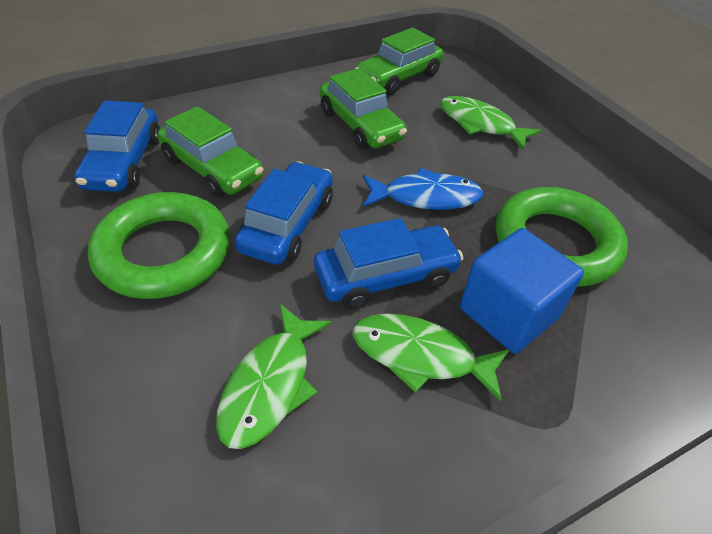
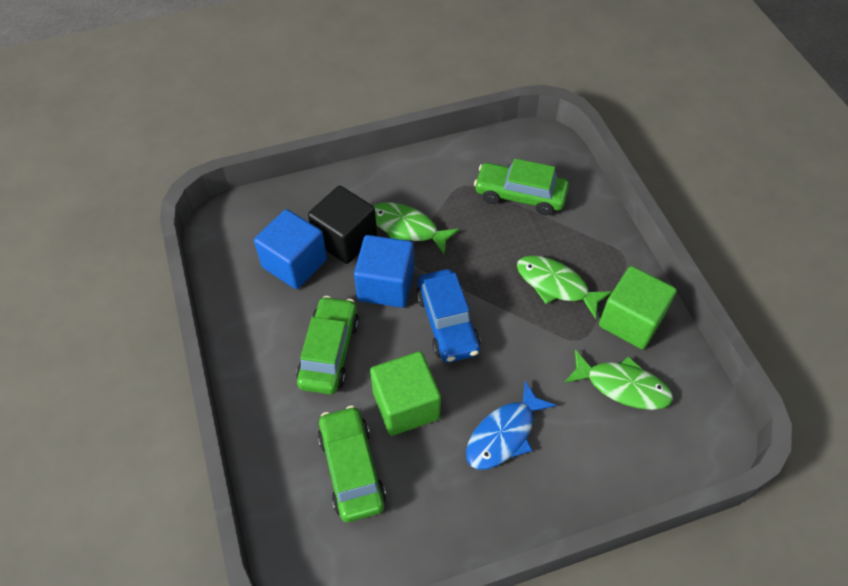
black cube: 0 -> 1
blue car: 3 -> 1
blue cube: 1 -> 2
green cube: 0 -> 2
green ring: 2 -> 0

